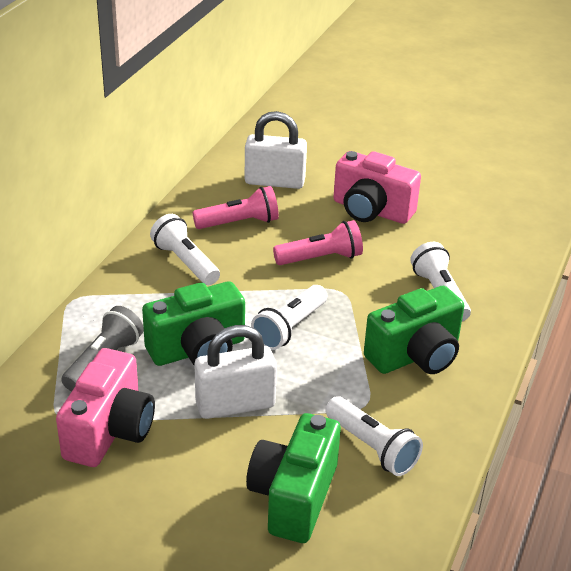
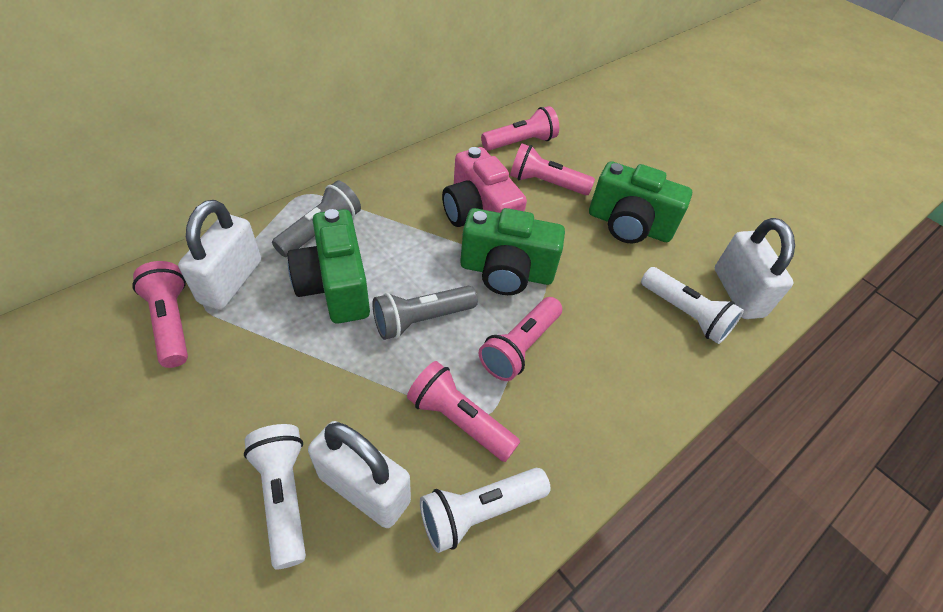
grey flashlight: 1 -> 2
pink camera: 2 -> 1
pink flashlight: 2 -> 5
white flashlight: 4 -> 3
white padlock: 2 -> 3

